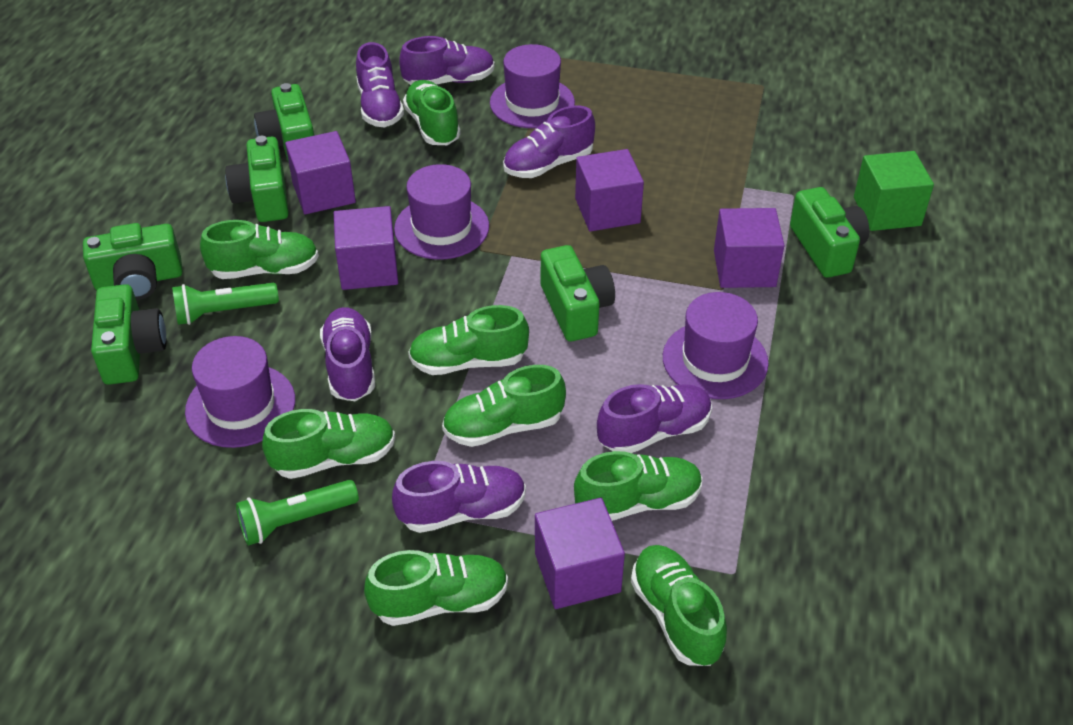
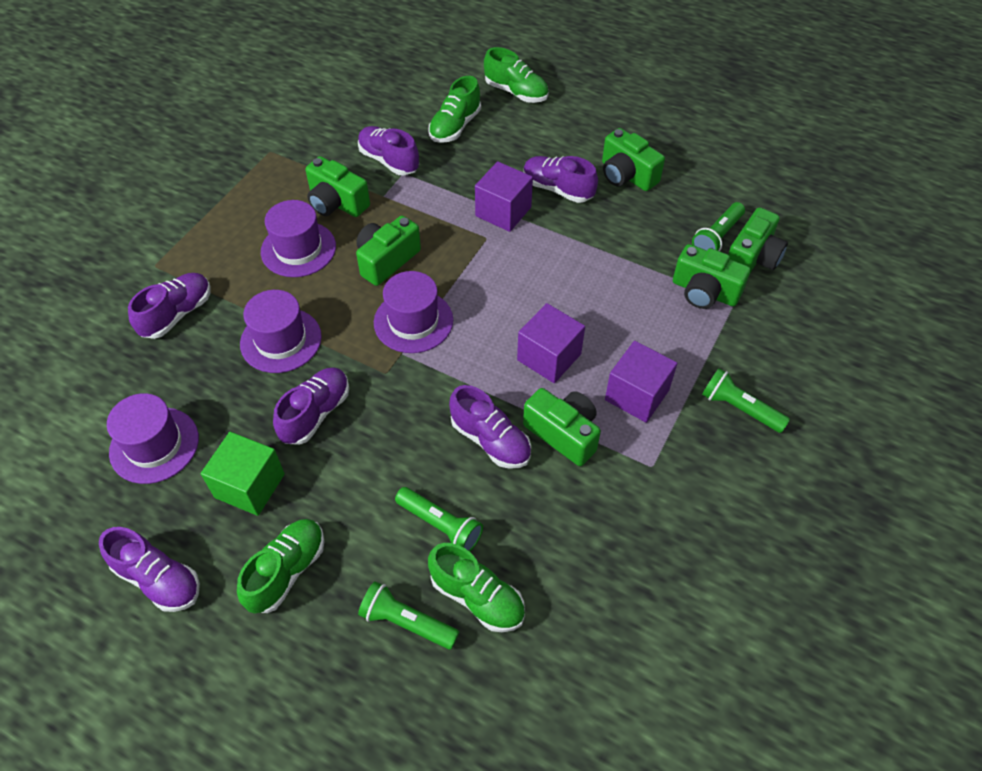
green flashlight: 2 -> 4
green shoe: 8 -> 4
purple cube: 5 -> 3

